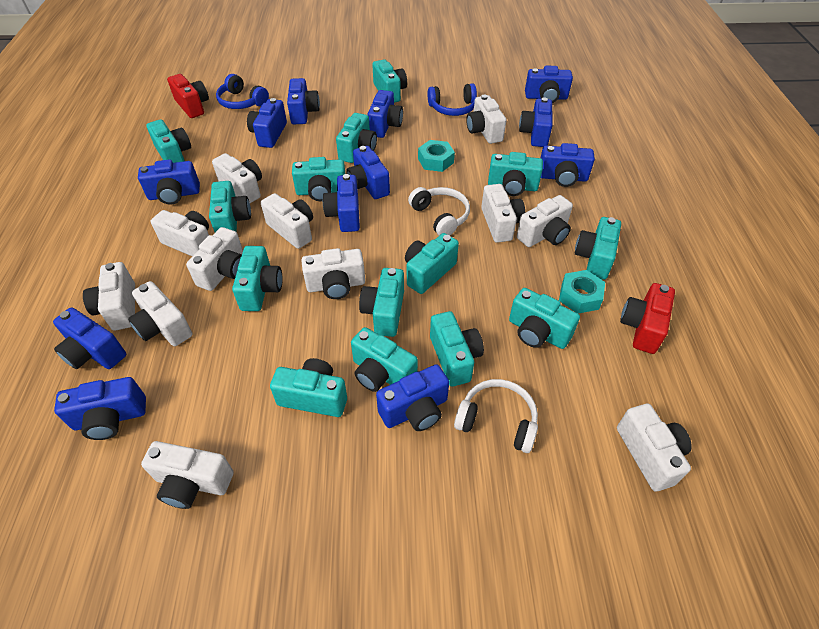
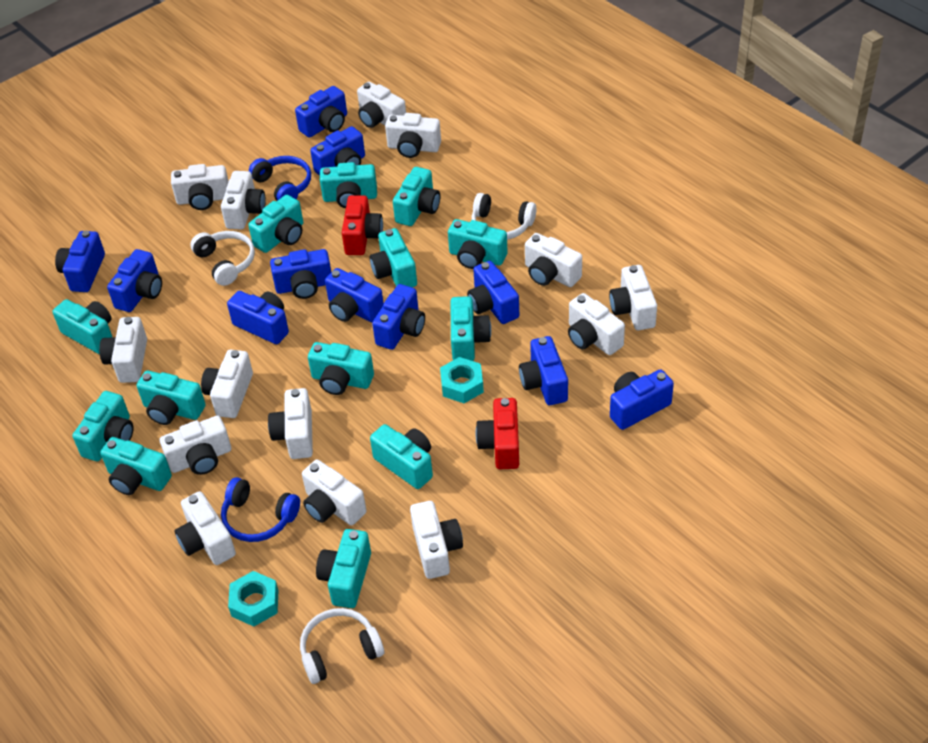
blue camera: 12 -> 11
turquoise camera: 14 -> 13
white camera: 12 -> 14
white headphones: 2 -> 3

